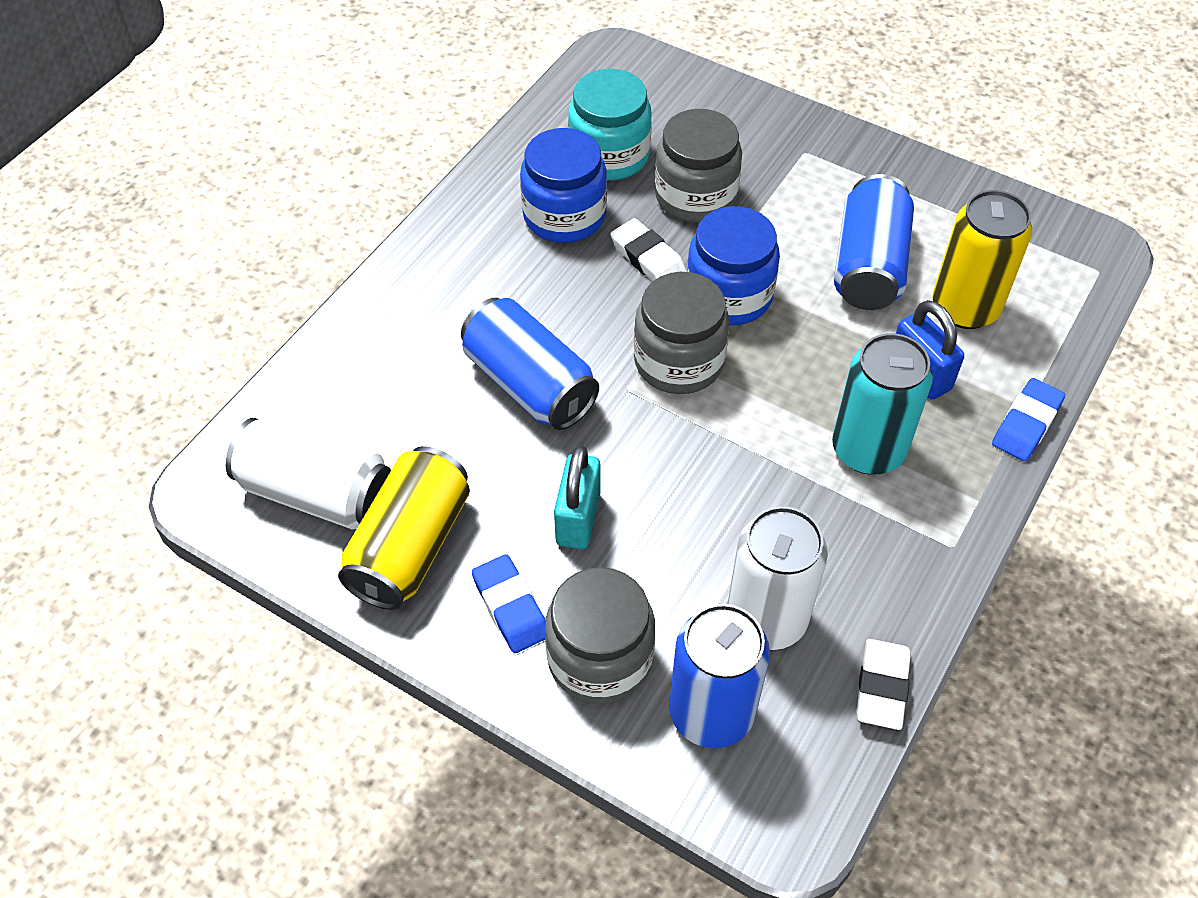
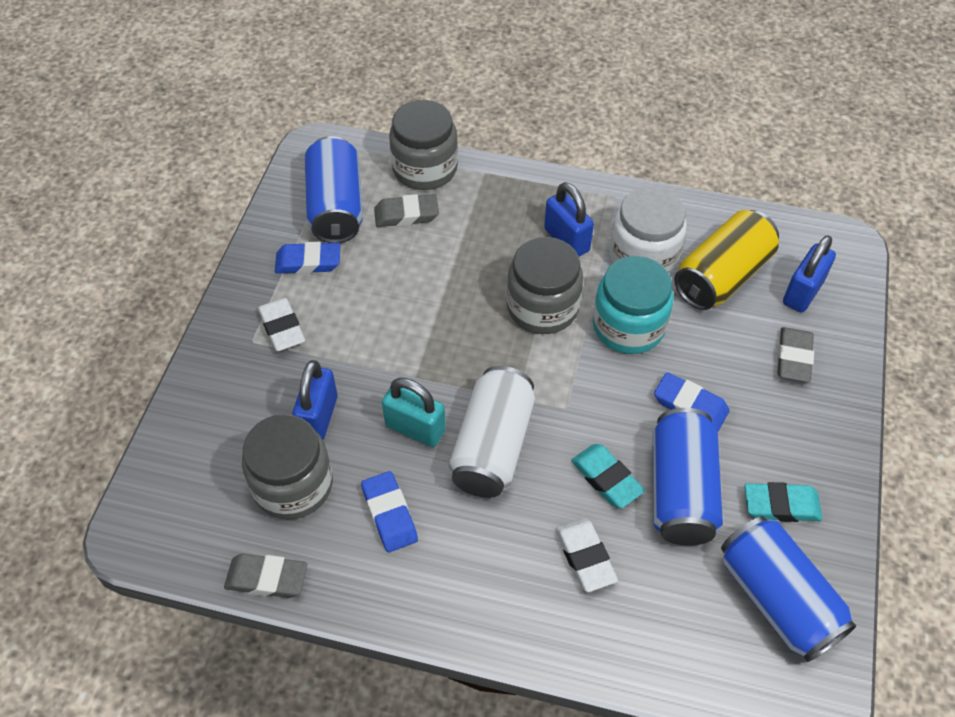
blue eraser: 2 -> 3
blue jar: 2 -> 0
blue padlock: 1 -> 3
grey eraser: 0 -> 3
turquoise can: 1 -> 0
turquoise eraser: 0 -> 2
white can: 2 -> 1
white jar: 0 -> 1
yellow can: 2 -> 1

